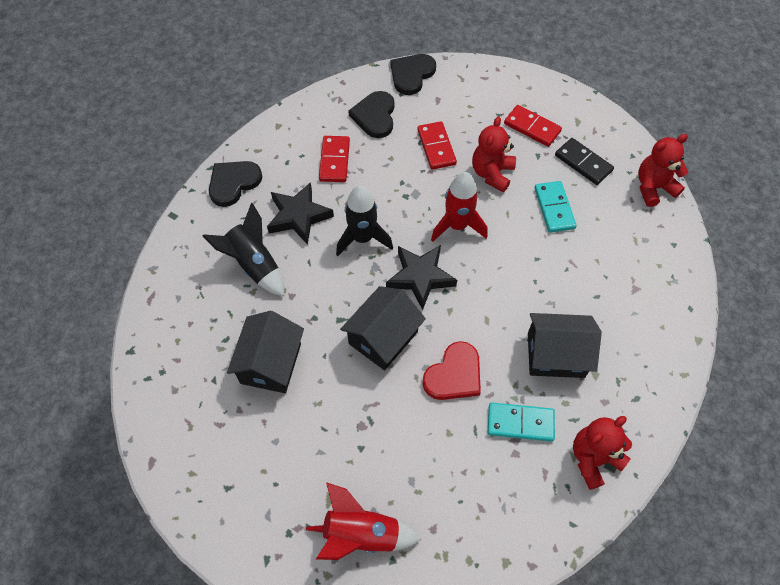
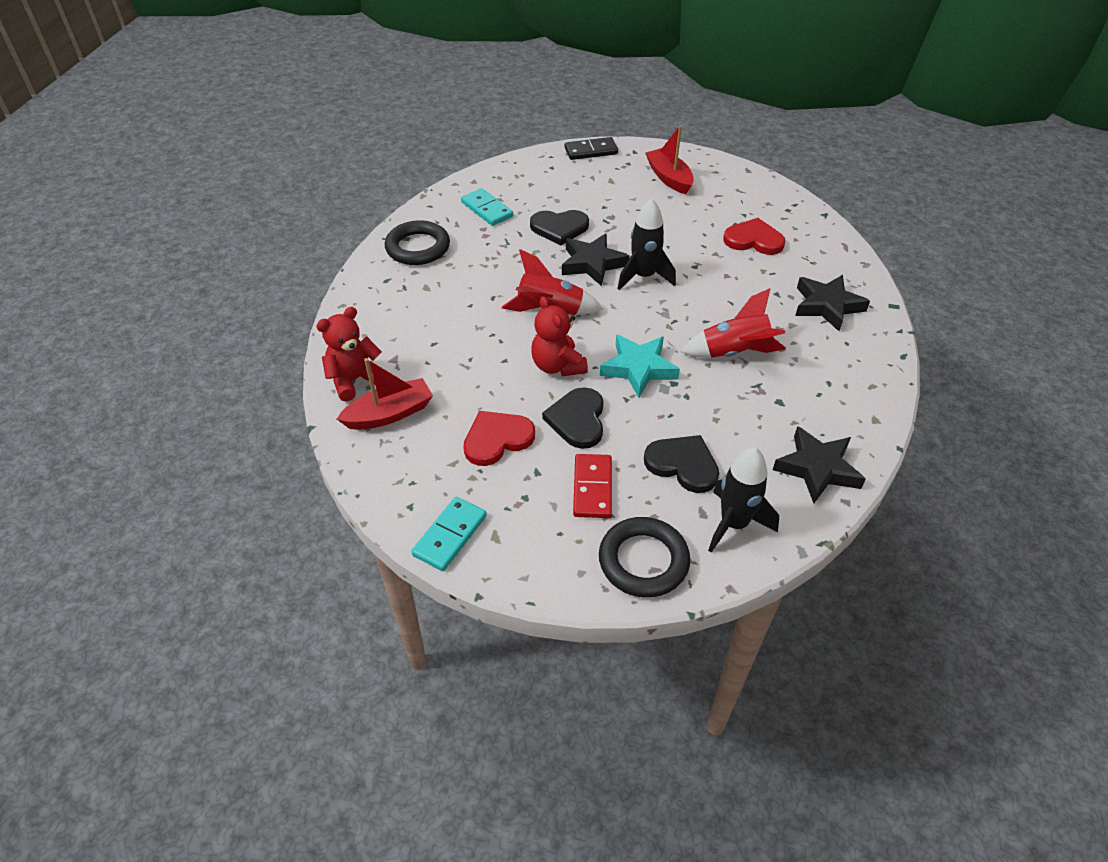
black house: 3 -> 0
black ring: 0 -> 2
black star: 2 -> 3
red boat: 0 -> 2
red domino: 3 -> 1
red heart: 1 -> 2
red teddy bear: 3 -> 2
turquoise star: 0 -> 1

